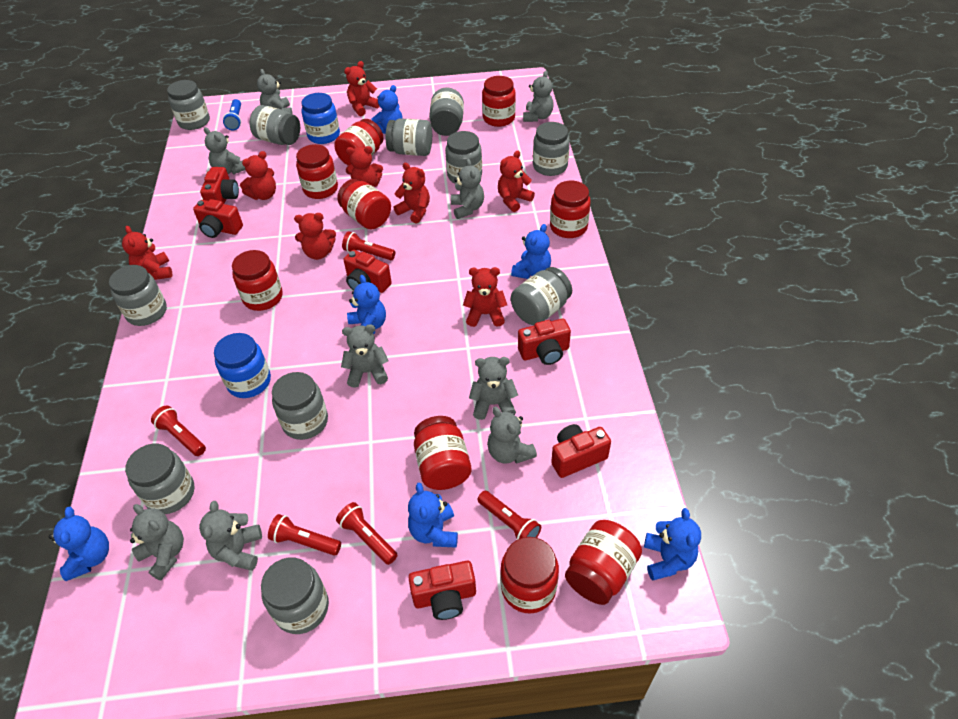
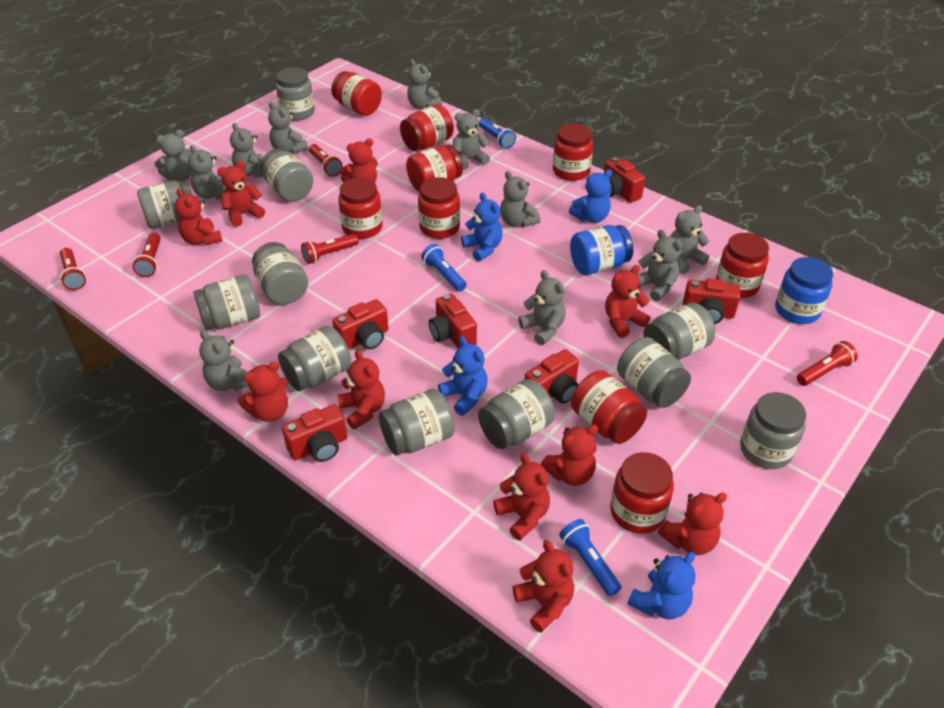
blue flashlight: 1 -> 3
blue teddy bear: 6 -> 4
grey teddy bear: 9 -> 11
red teddy bear: 8 -> 10

